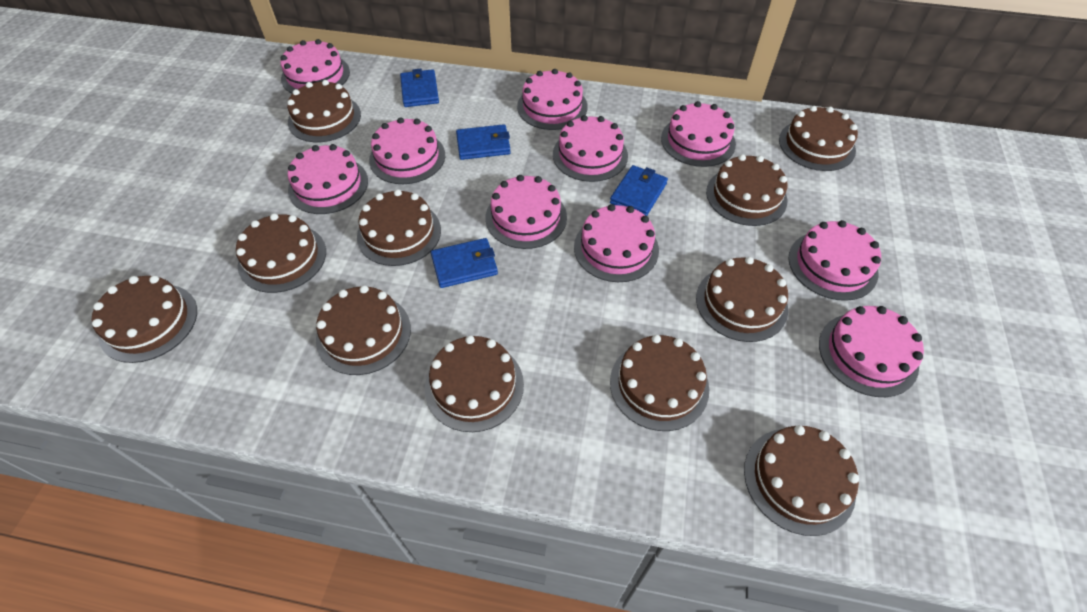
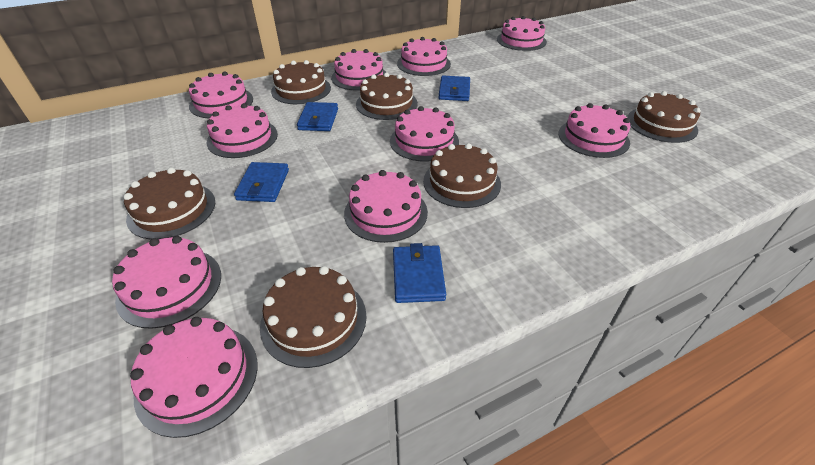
brown cake: 11 -> 6

